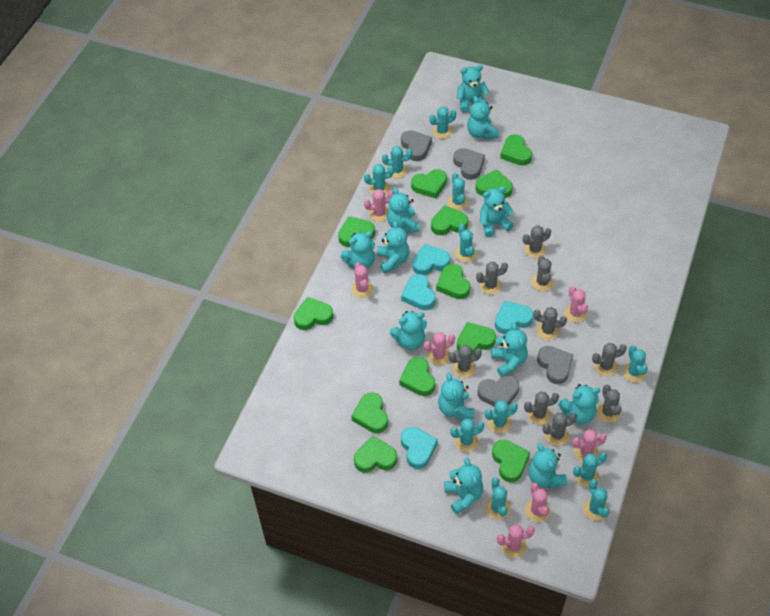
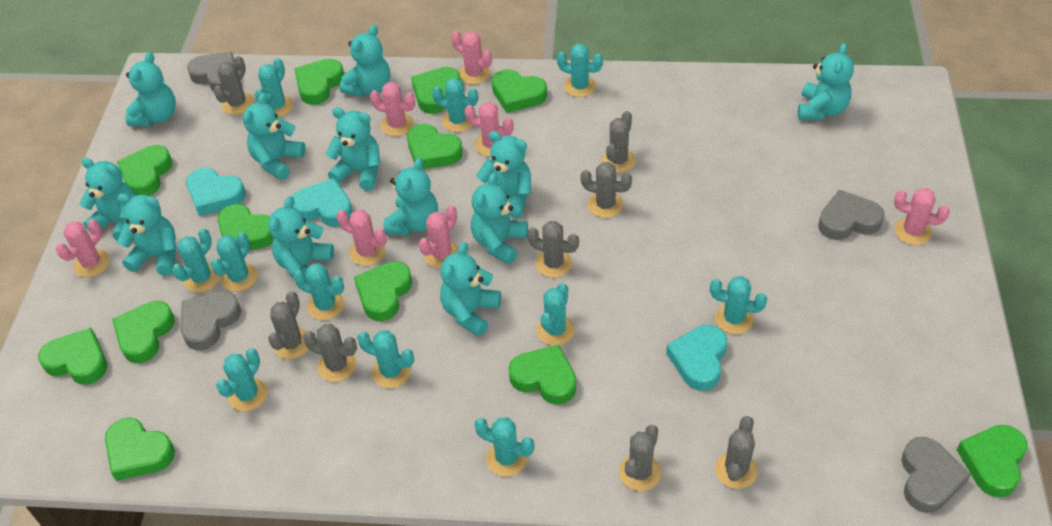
grey cactus: 9 -> 8
turquoise heart: 4 -> 3

